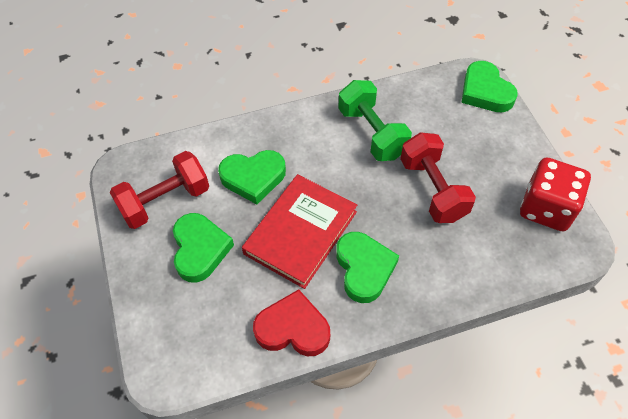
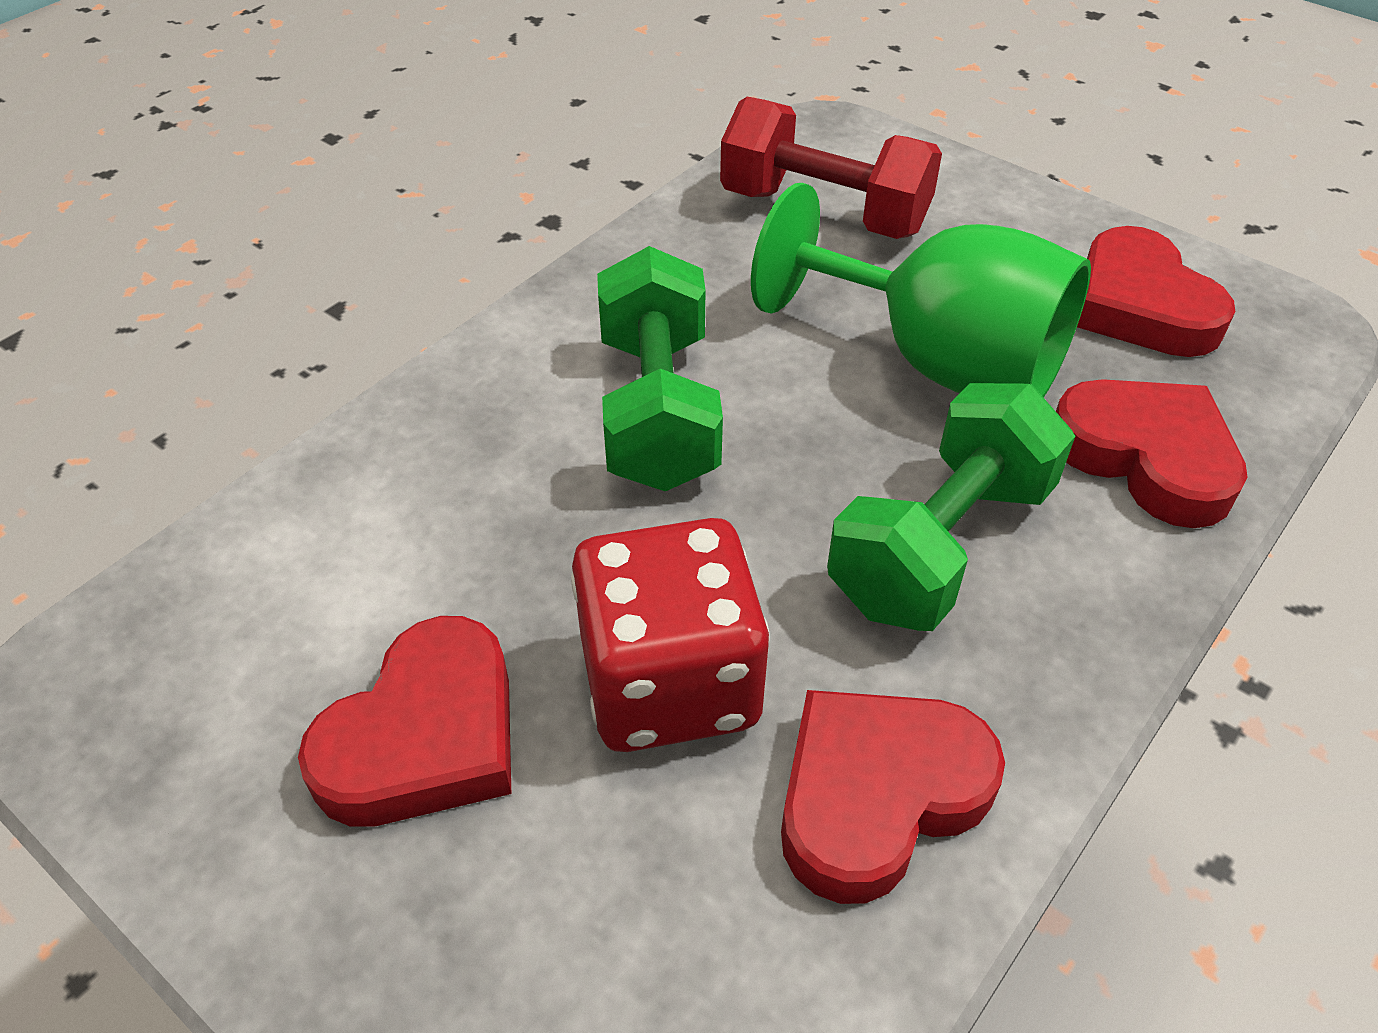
green dumbbell: 1 -> 2
green goblet: 0 -> 1
green heart: 4 -> 0
red book: 1 -> 0
red dumbbell: 2 -> 1
red heart: 1 -> 4

